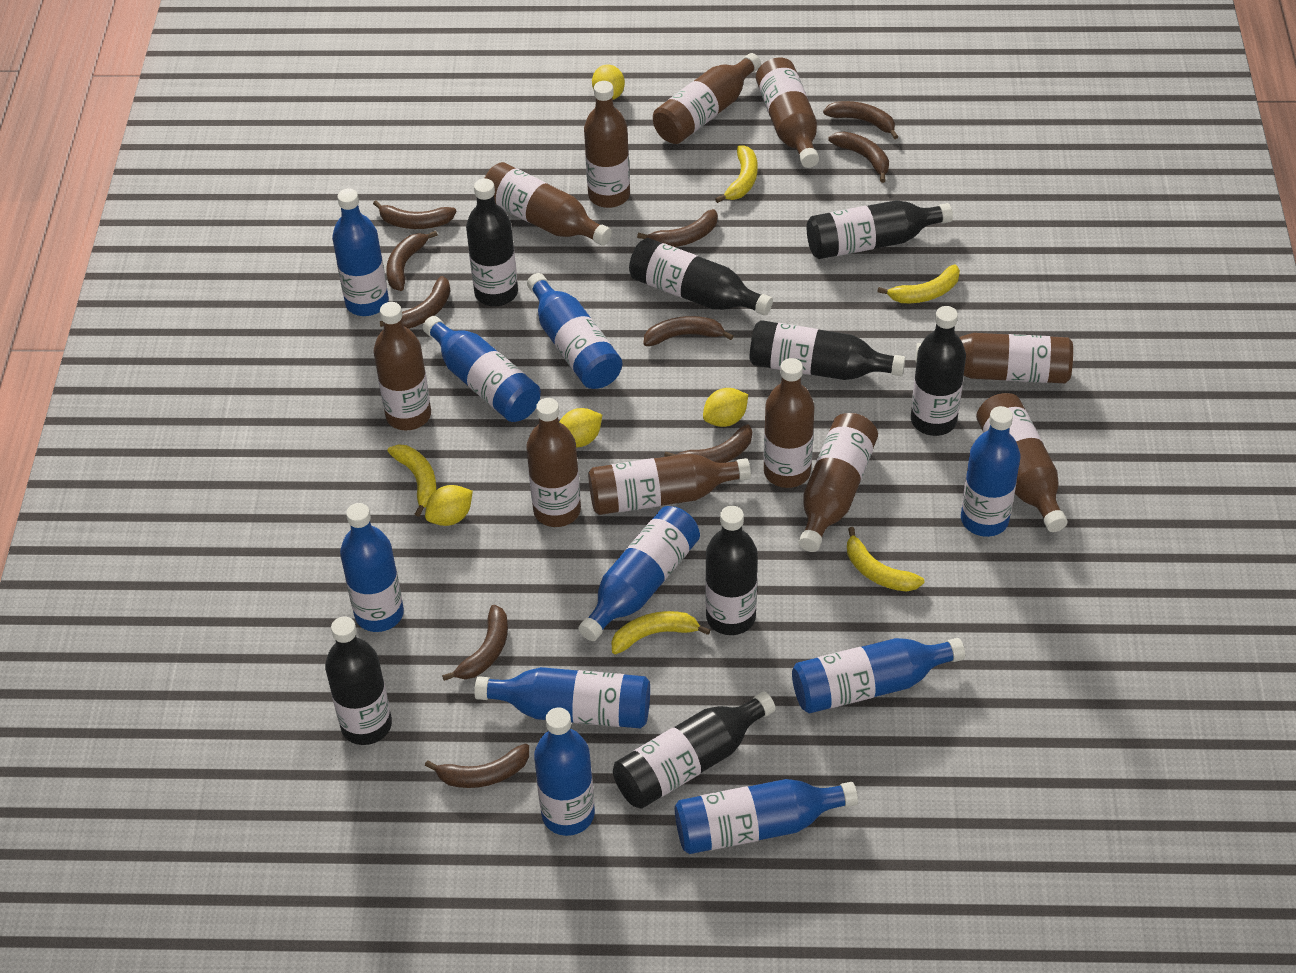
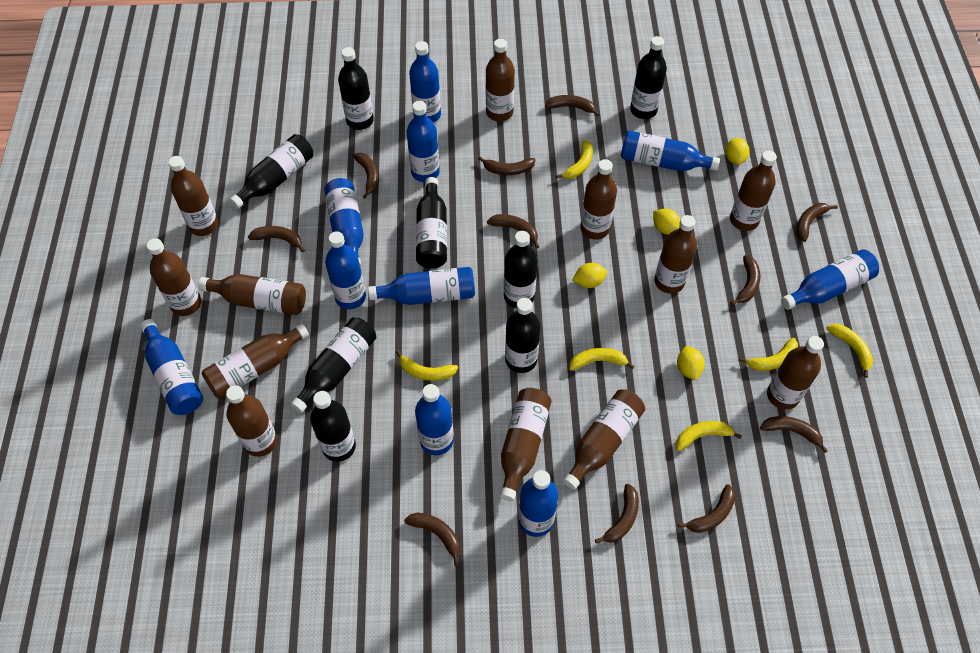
brown banana: 10 -> 11
brown bottle: 11 -> 12
yellow banana: 5 -> 6

